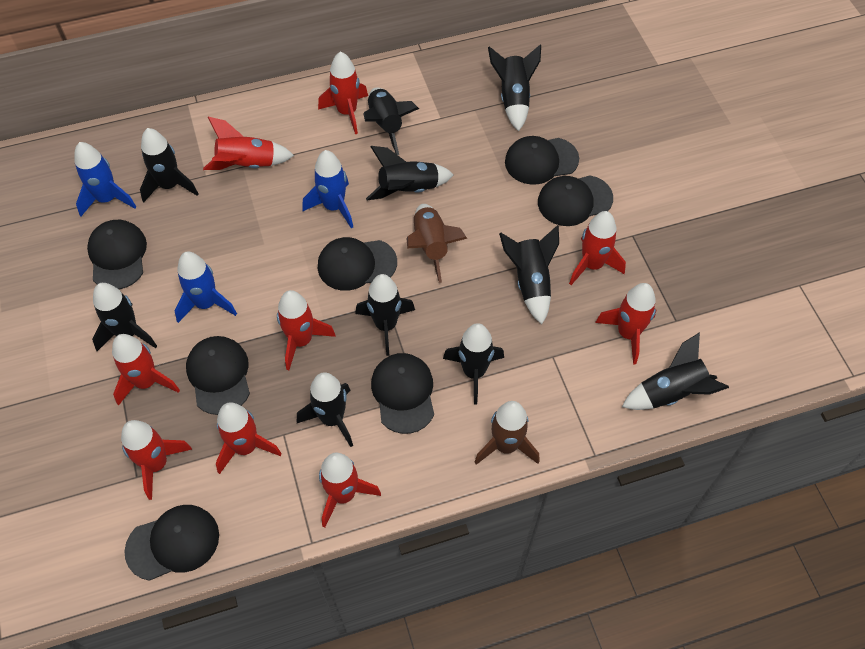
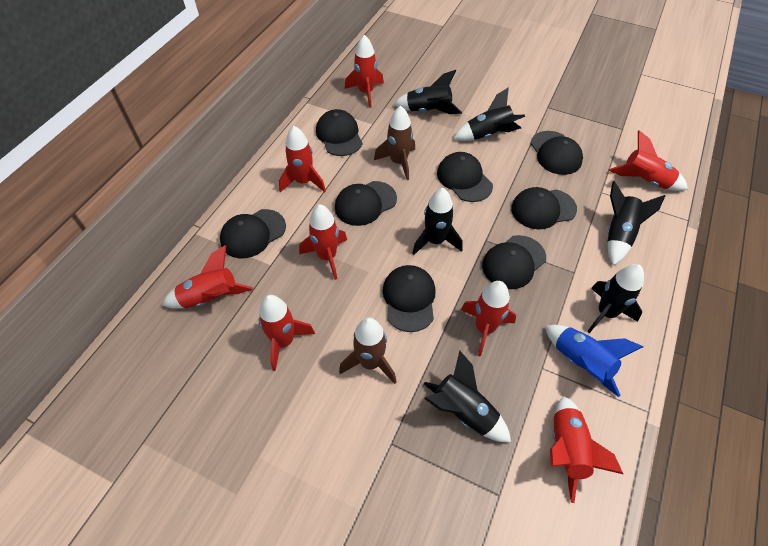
black cap: 7 -> 8
black rocket: 10 -> 6
blue rocket: 3 -> 1
red rocket: 9 -> 8

